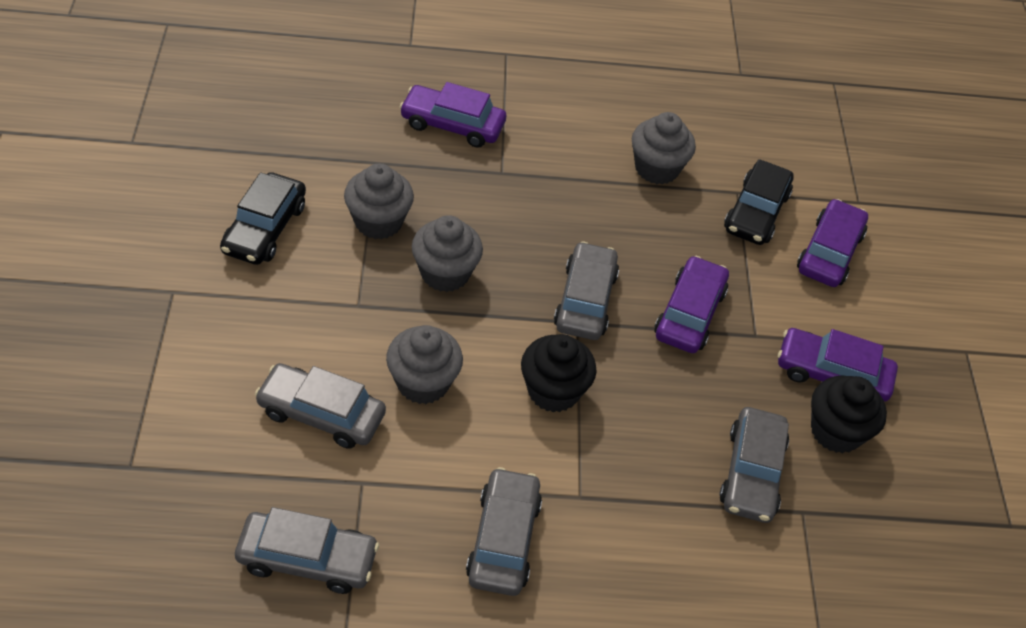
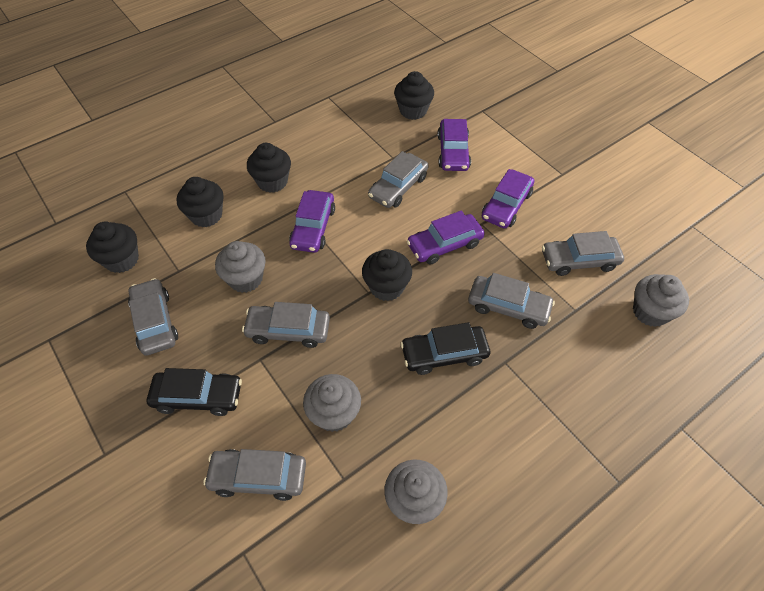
black cupcake: 2 -> 5
grey car: 5 -> 6

